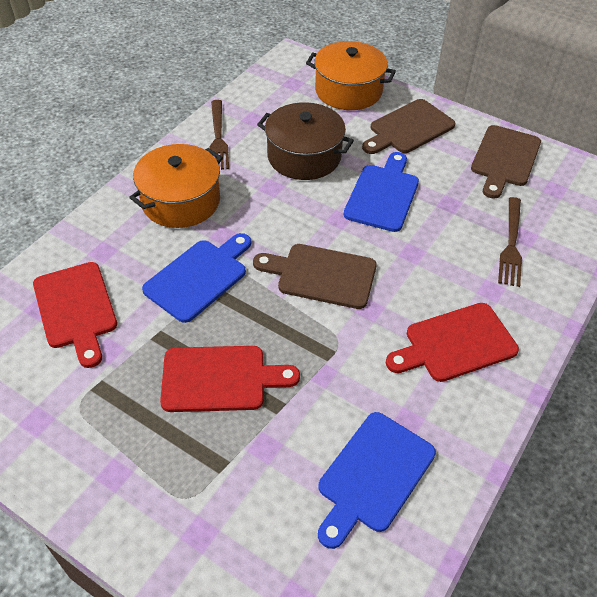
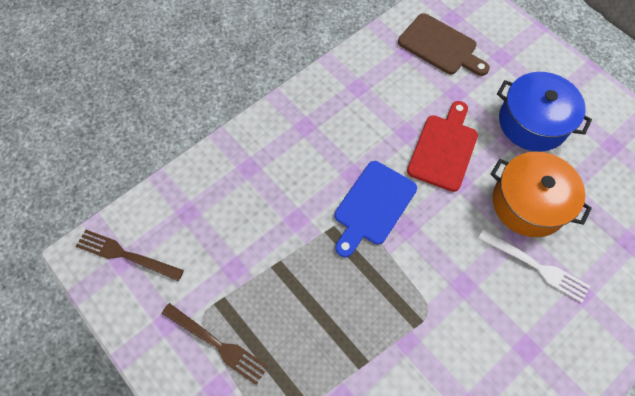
blue cutting board: 3 -> 1
blue pot: 0 -> 1
brown cutting board: 3 -> 1
brown pot: 1 -> 0
orange pot: 2 -> 1
red cutting board: 3 -> 1
white fork: 0 -> 1

